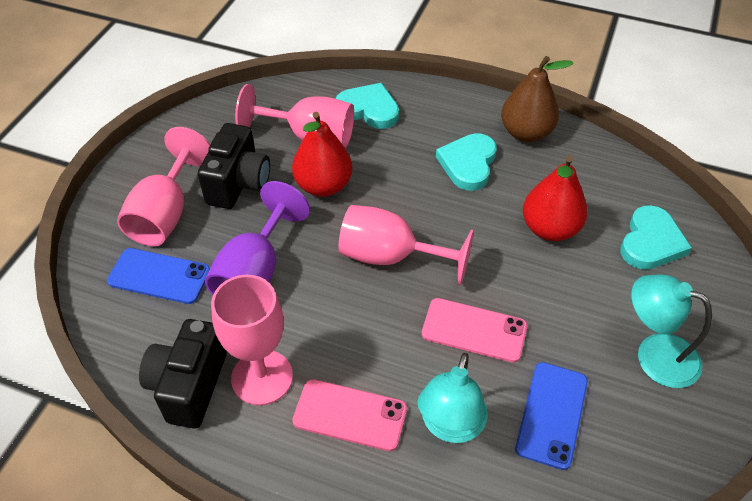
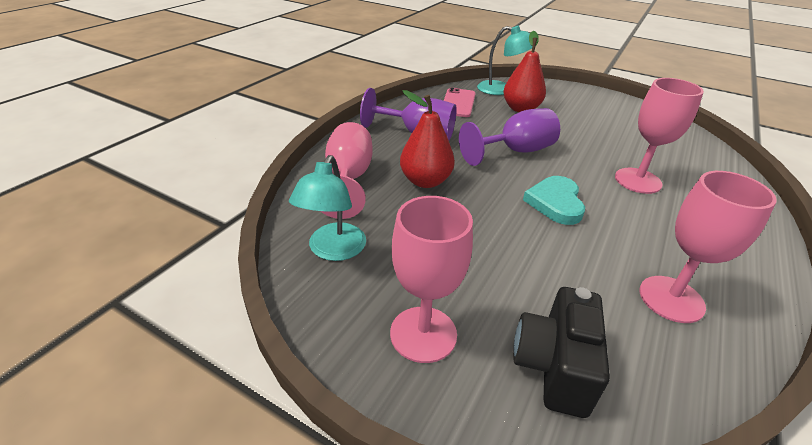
black camera: 2 -> 1
blue phone: 2 -> 0
brown pear: 1 -> 0
pink phone: 2 -> 1
purple goblet: 1 -> 2
turquoise heart: 3 -> 1

